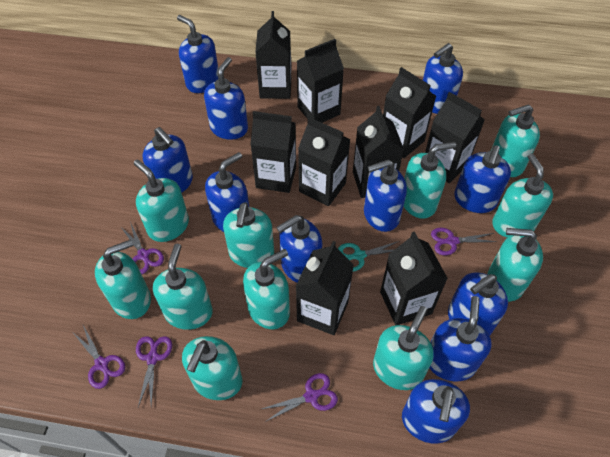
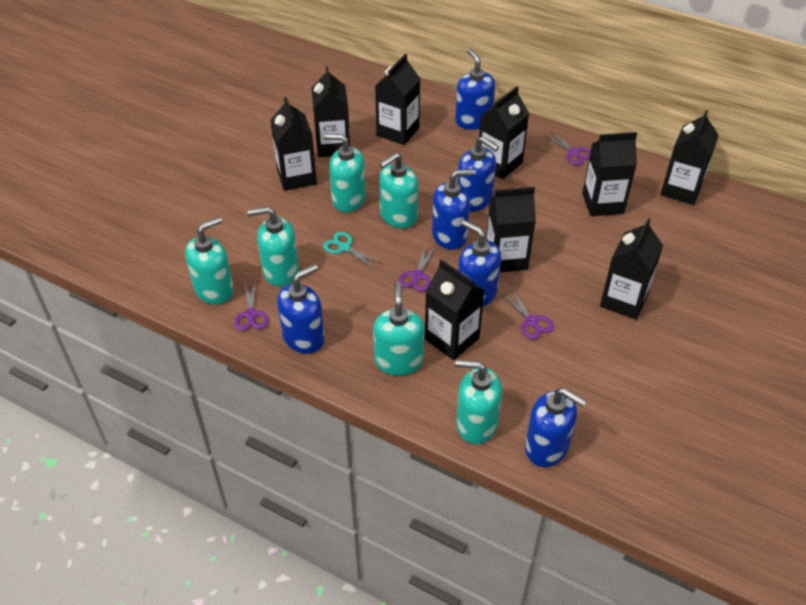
blue soap dispenser: 11 -> 6
purple scissors: 5 -> 4
turquoise soap dispenser: 11 -> 6

